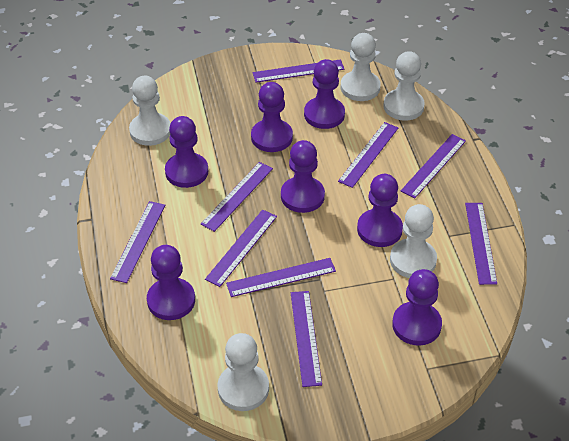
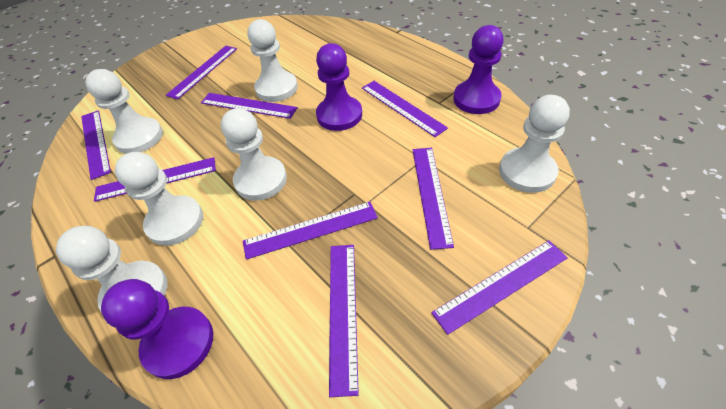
purple pawn: 7 -> 3
white pawn: 5 -> 6

